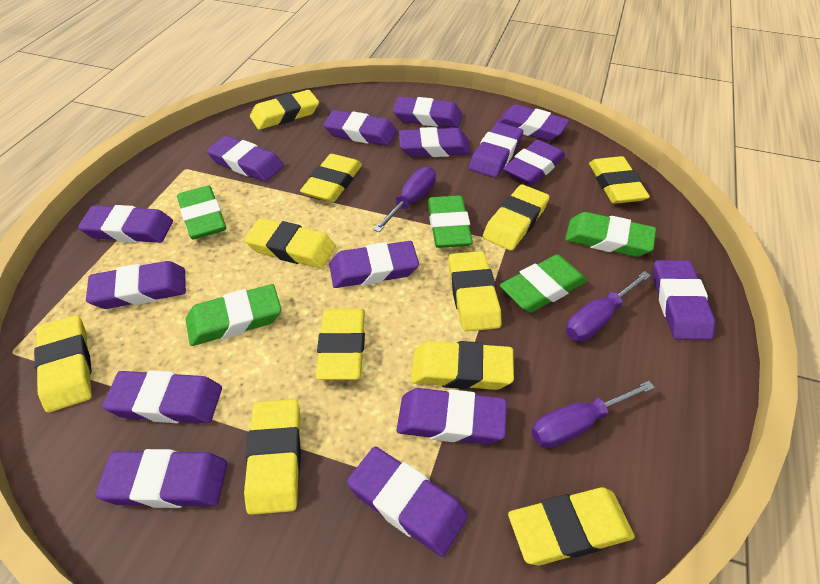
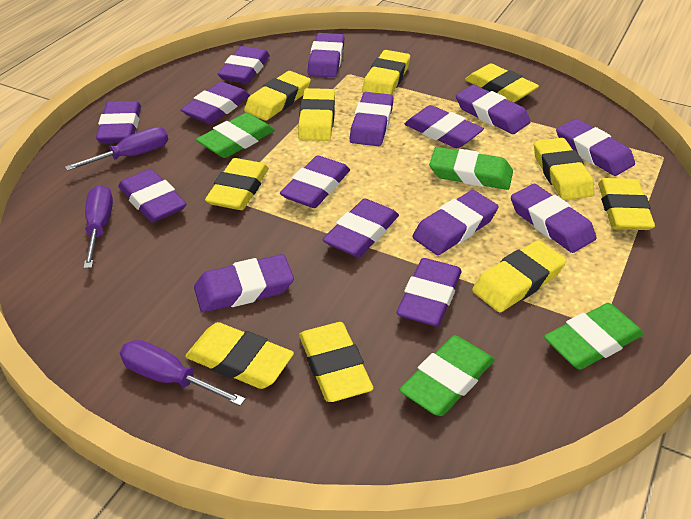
green eraser: 5 -> 4
yellow eraser: 11 -> 10

